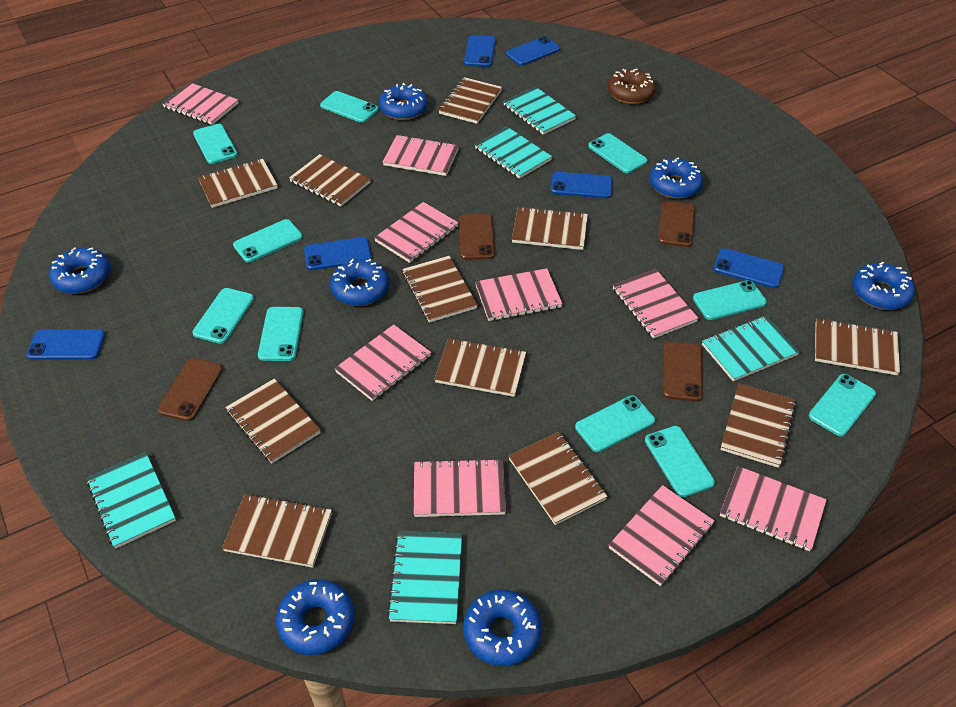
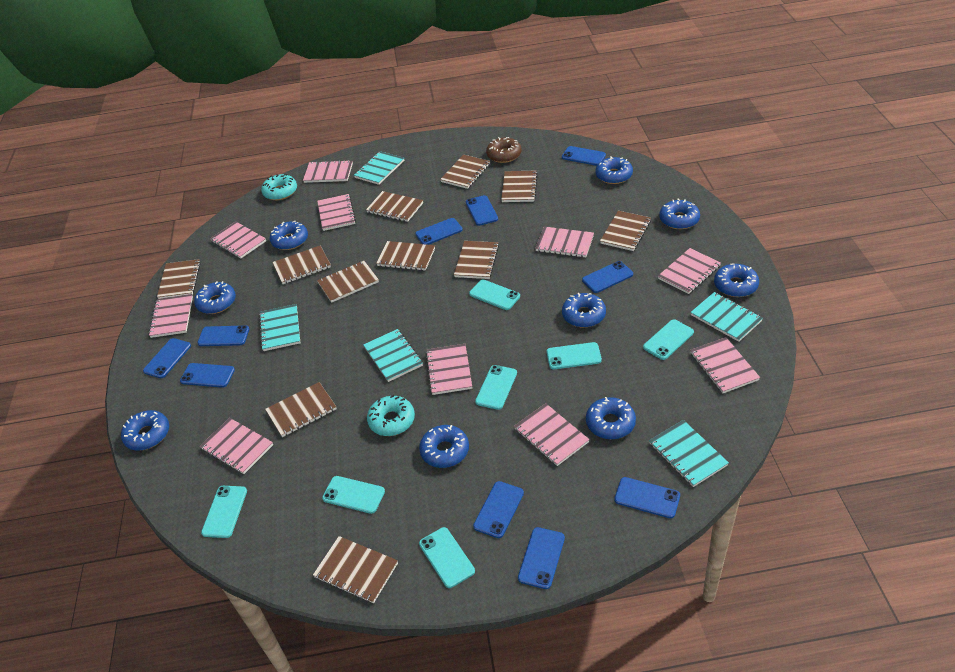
blue donut: 7 -> 9
blue phone: 6 -> 10
brown phone: 4 -> 0
pink notebook: 9 -> 10
turquoise donut: 0 -> 2
turquoise phone: 10 -> 7

